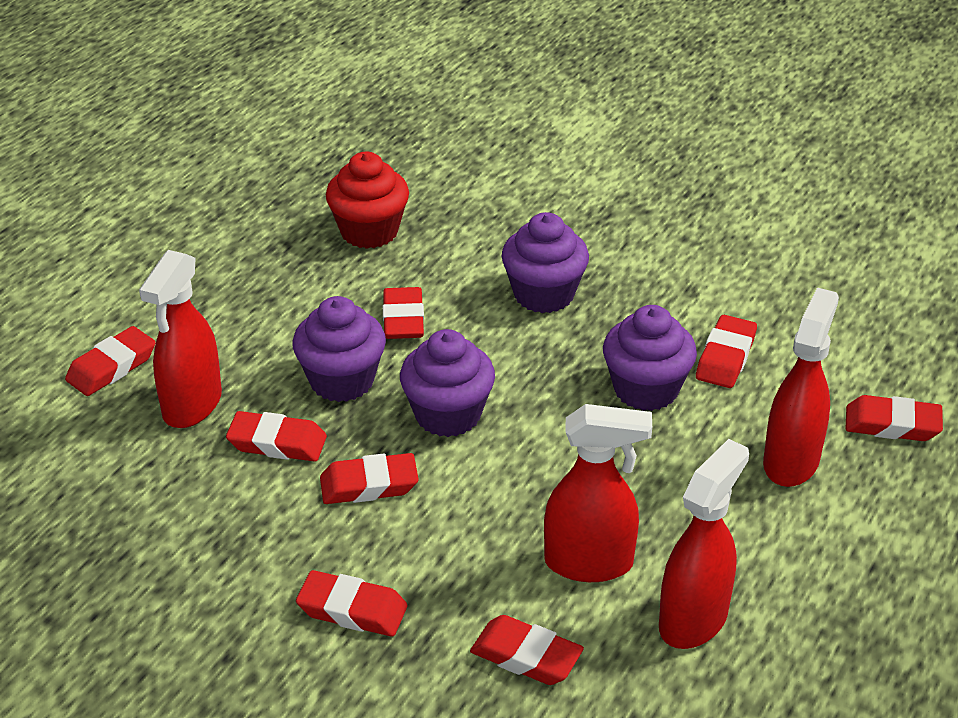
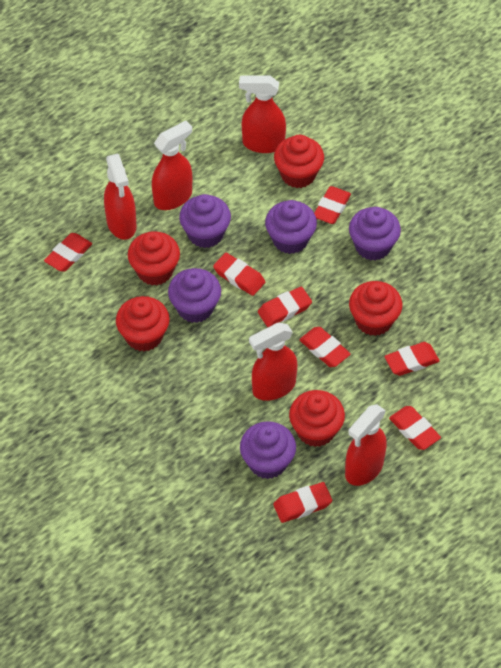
purple cupcake: 4 -> 5
red cupcake: 1 -> 5
red spray bottle: 4 -> 5

